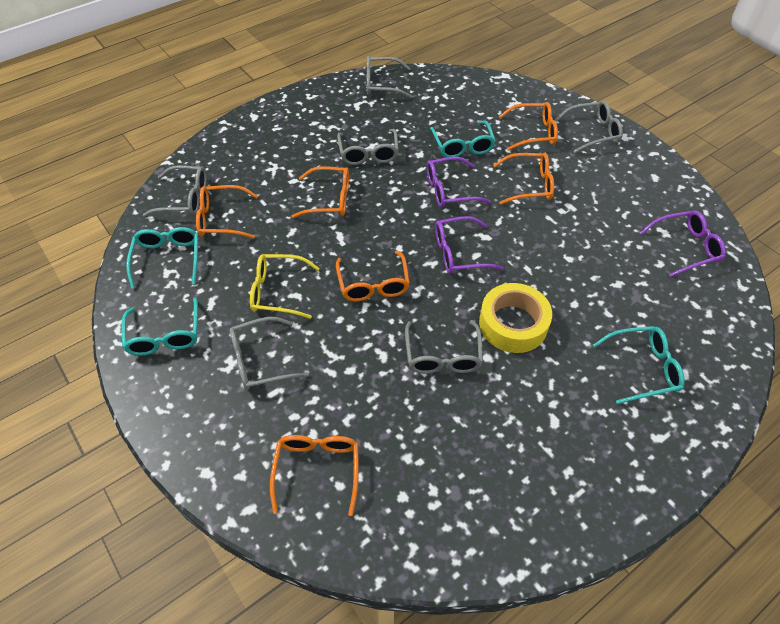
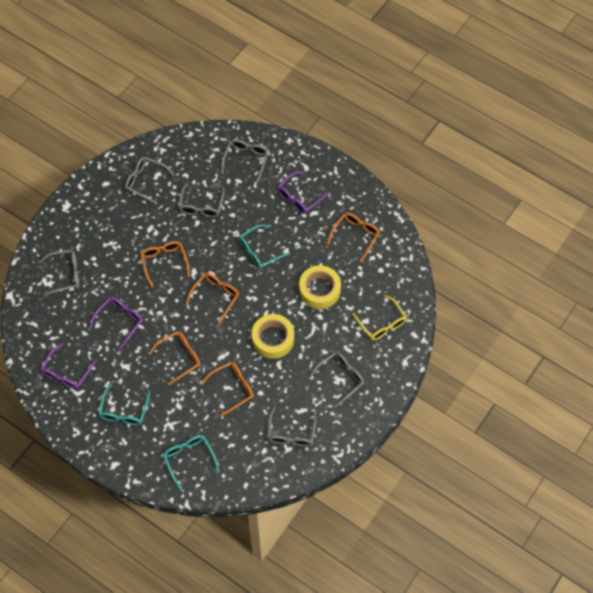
orange glasses: 6 -> 5
turquoise glasses: 4 -> 3
yellow tape: 1 -> 2

